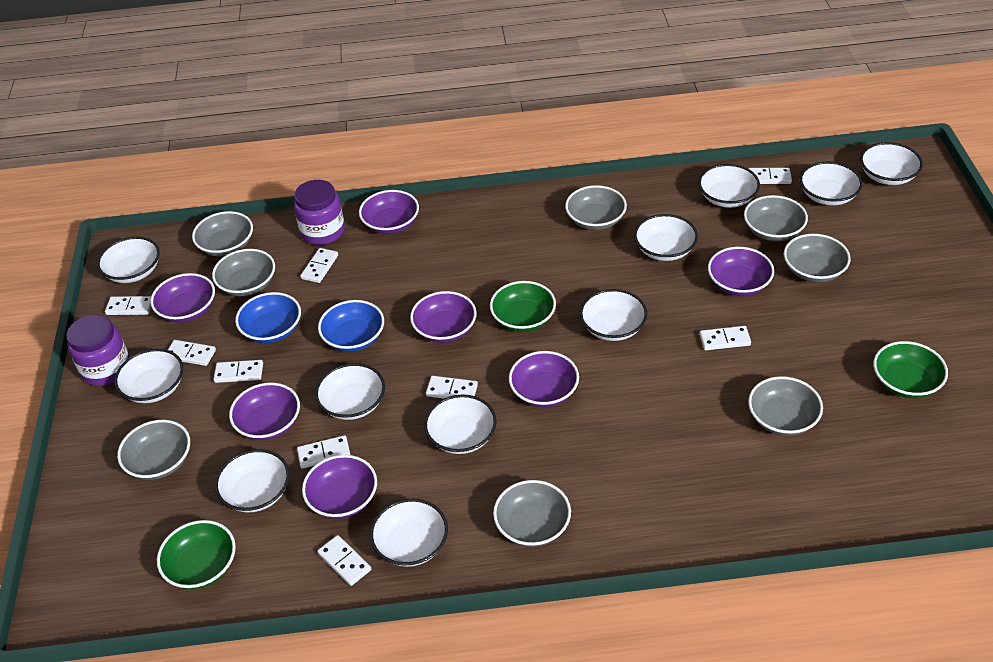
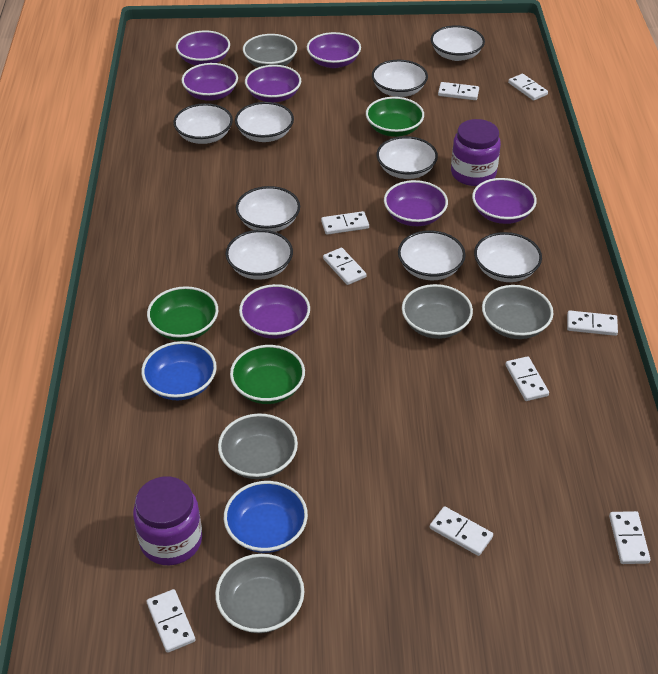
grey bowl: 8 -> 5
white bowl: 11 -> 9

